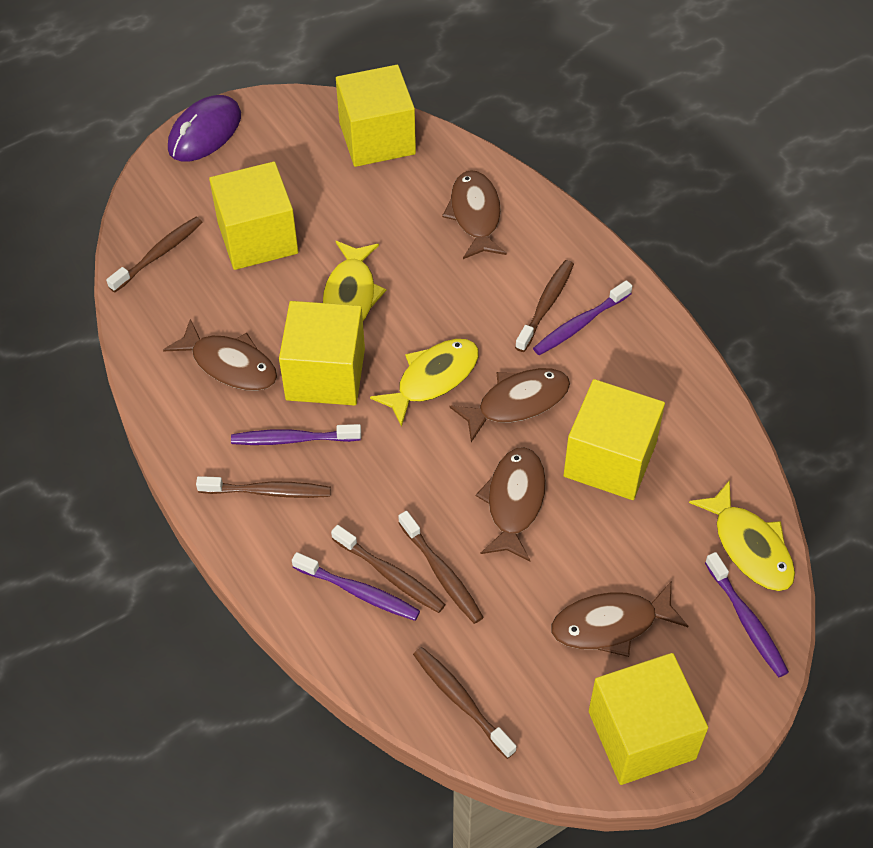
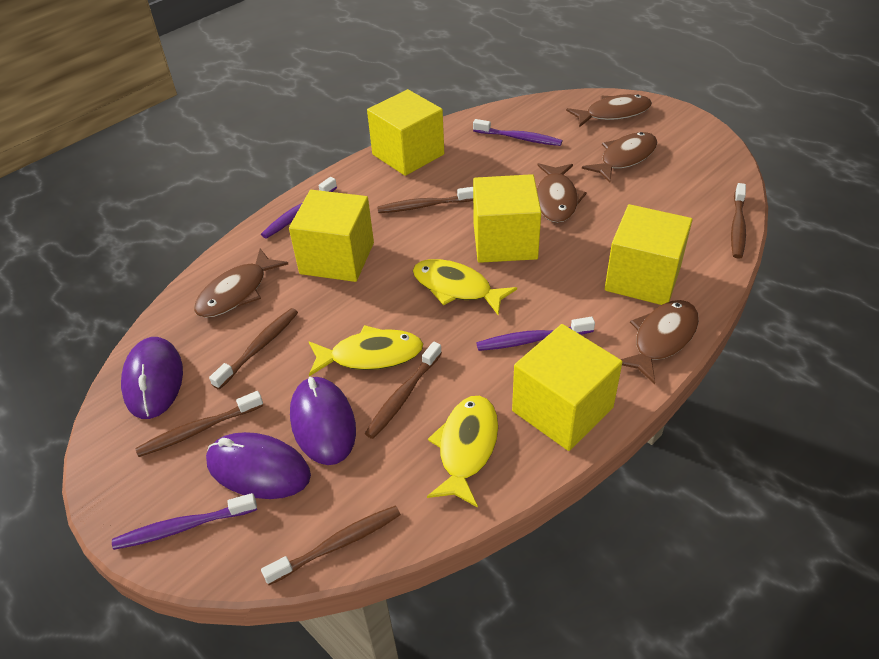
purple mouse: 1 -> 3

